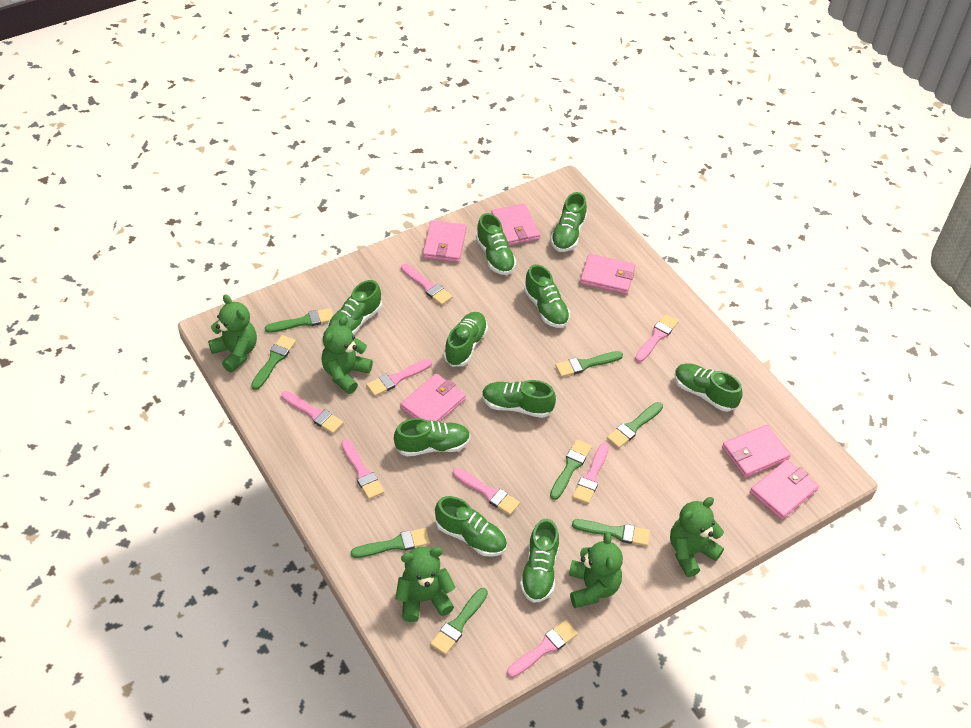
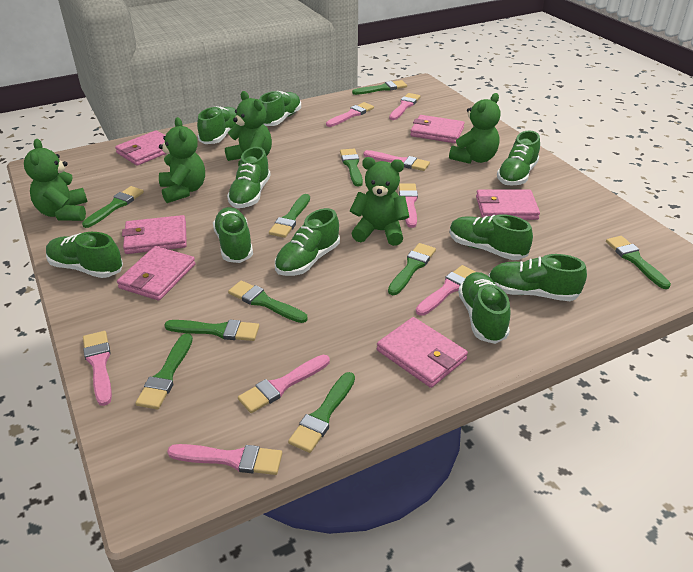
green brush: 8 -> 10

